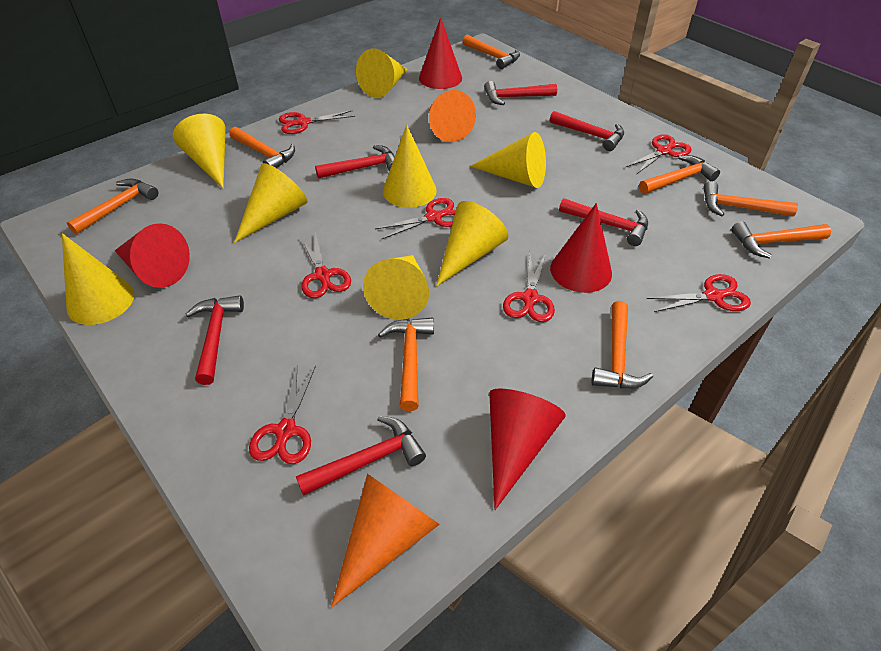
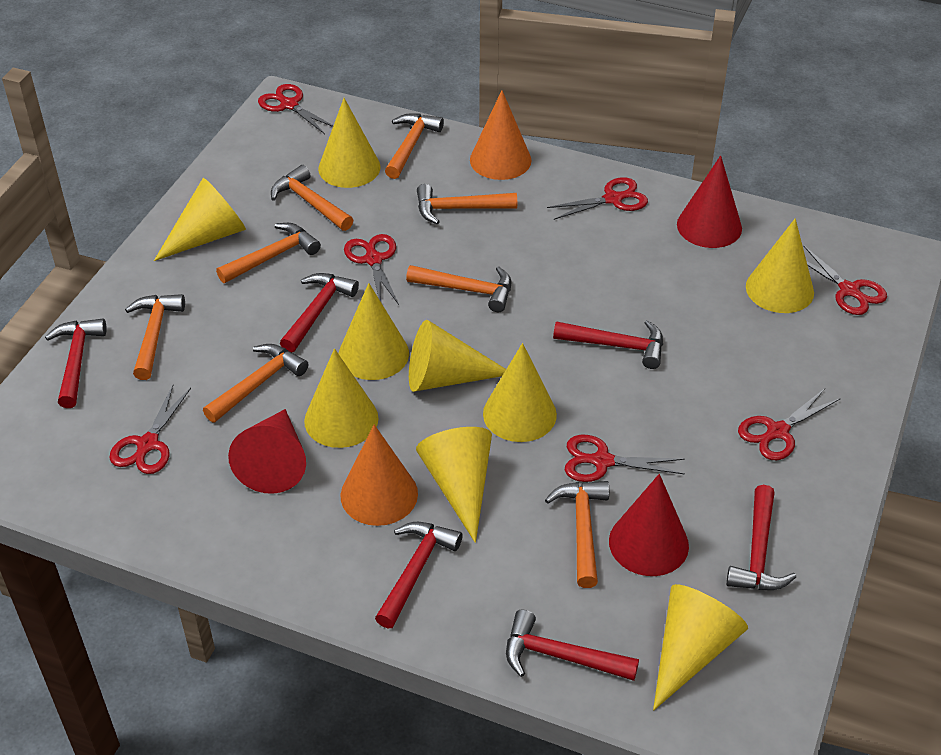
red cone: 4 -> 3
yellow cone: 8 -> 9

